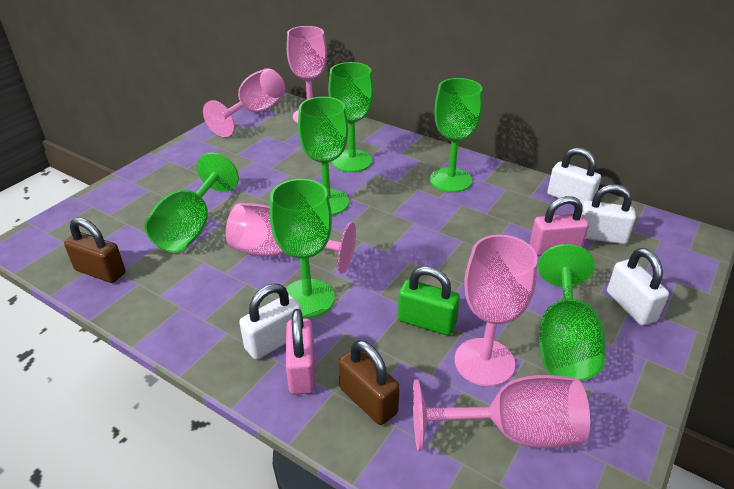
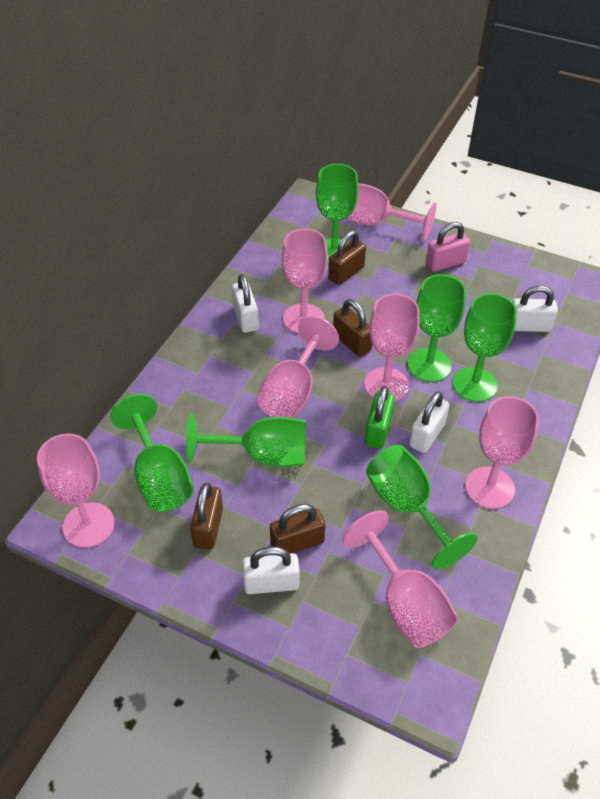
brown padlock: 2 -> 4
pink goblet: 5 -> 7
pink padlock: 2 -> 1

